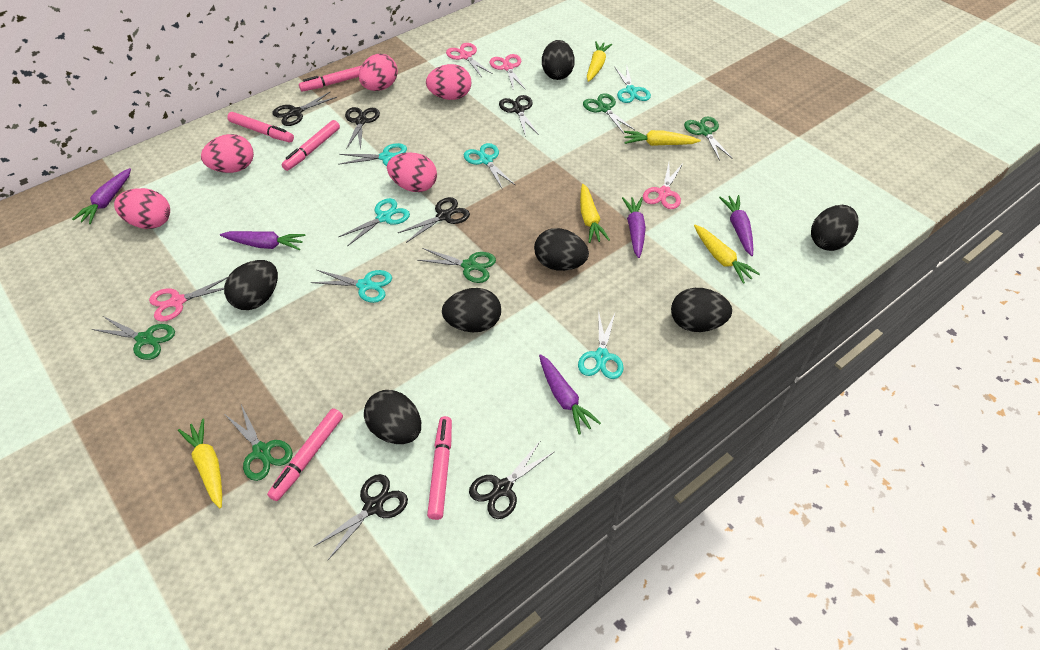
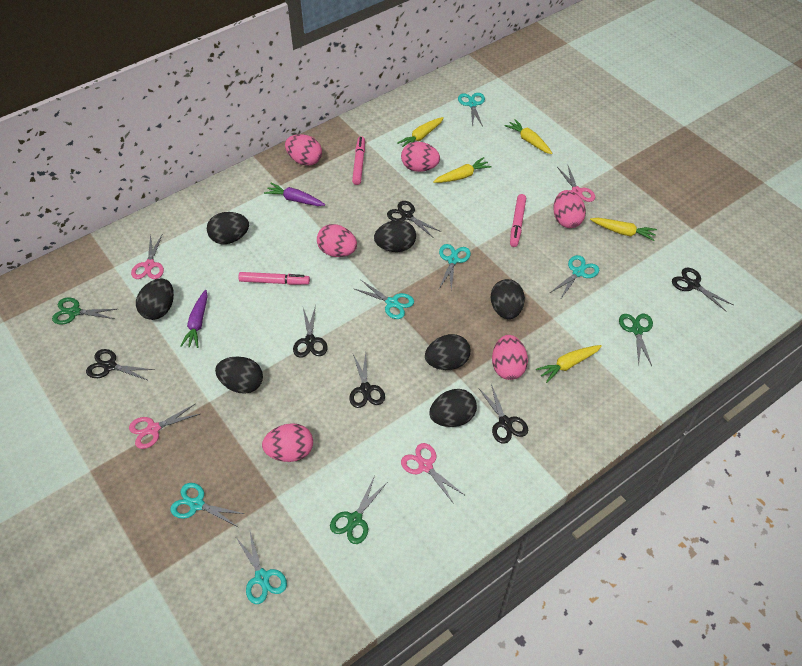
green scissors: 5 -> 3
pink egg: 5 -> 6
pink marker: 5 -> 3
purple carrot: 5 -> 2

